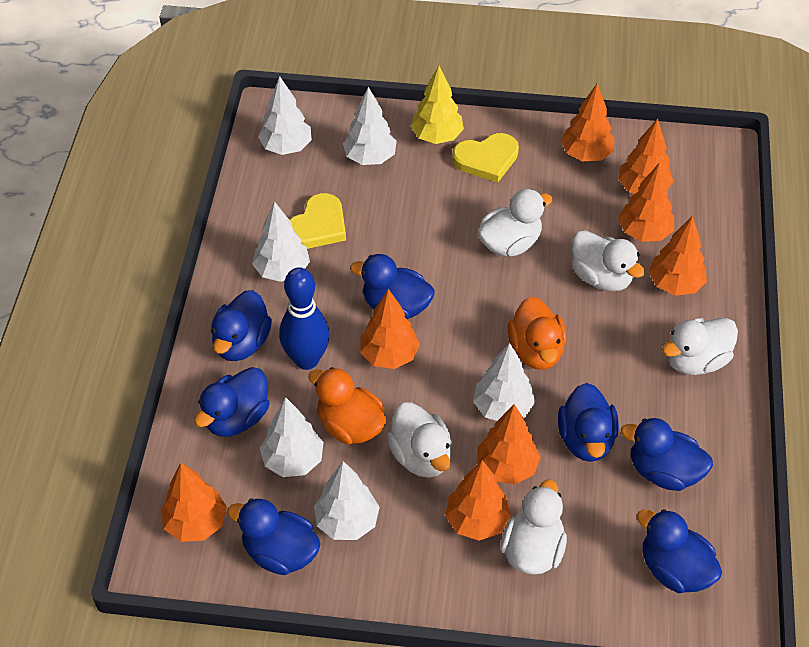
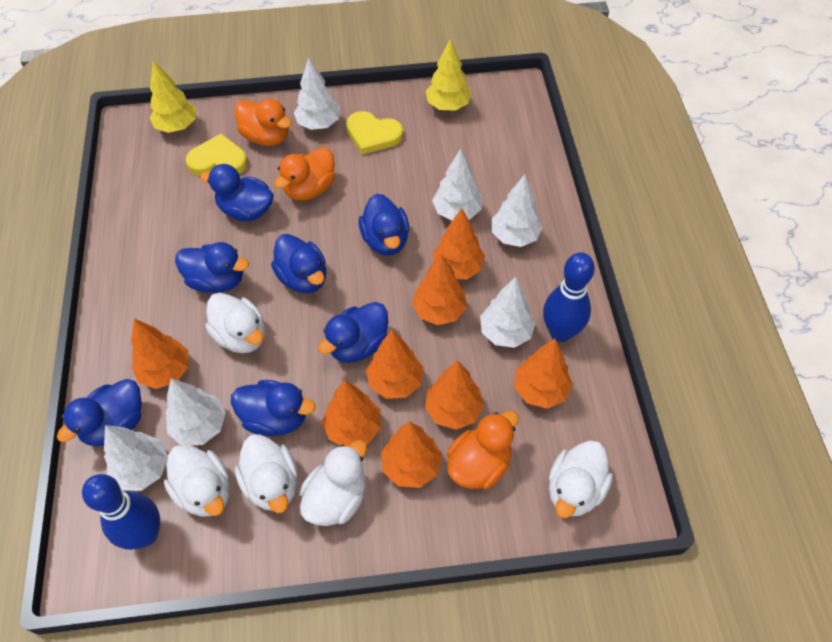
blue bowling pin: 1 -> 2
orange duck: 2 -> 3
yellow tree: 1 -> 2

